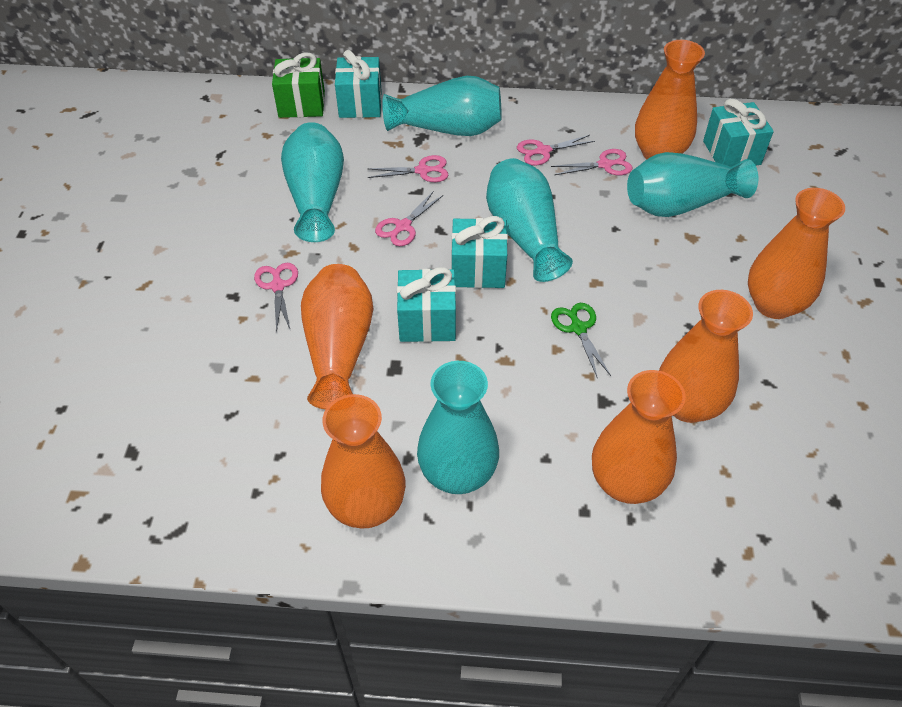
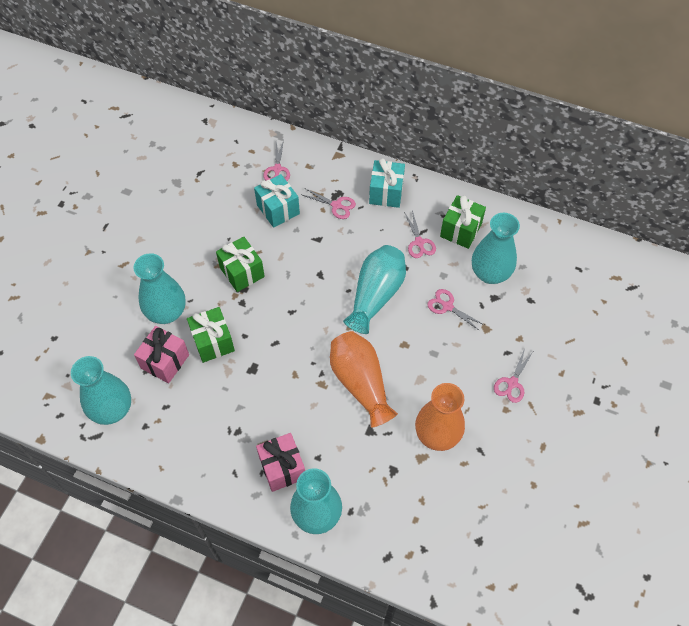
green gift: 1 -> 3
green scissors: 1 -> 0
orange vase: 6 -> 2
pink gift: 0 -> 2
turquoise gift: 4 -> 2

